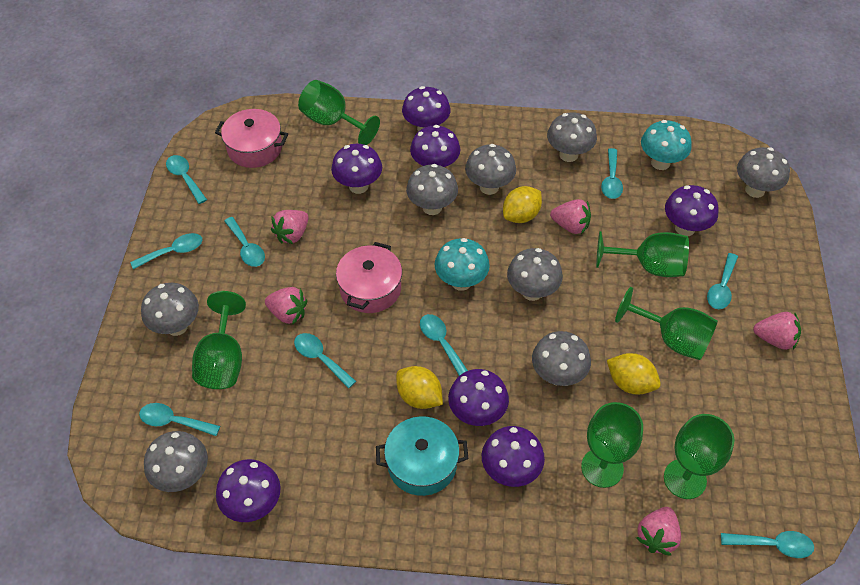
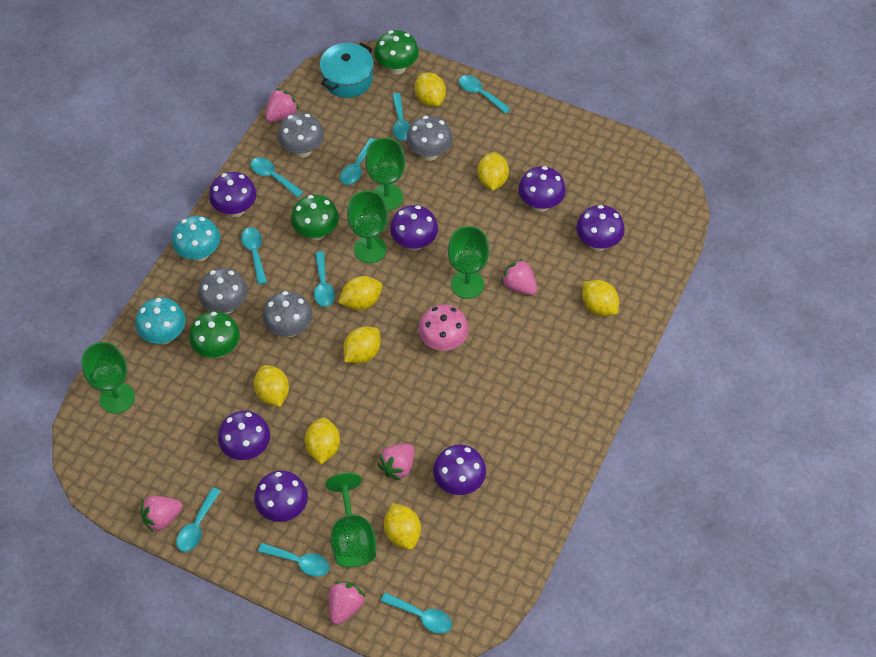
green goblet: 6 -> 5
green mushroom: 0 -> 3
grey mushroom: 8 -> 4
pink mushroom: 0 -> 1
pink pot: 2 -> 0
yellow lemon: 3 -> 8

